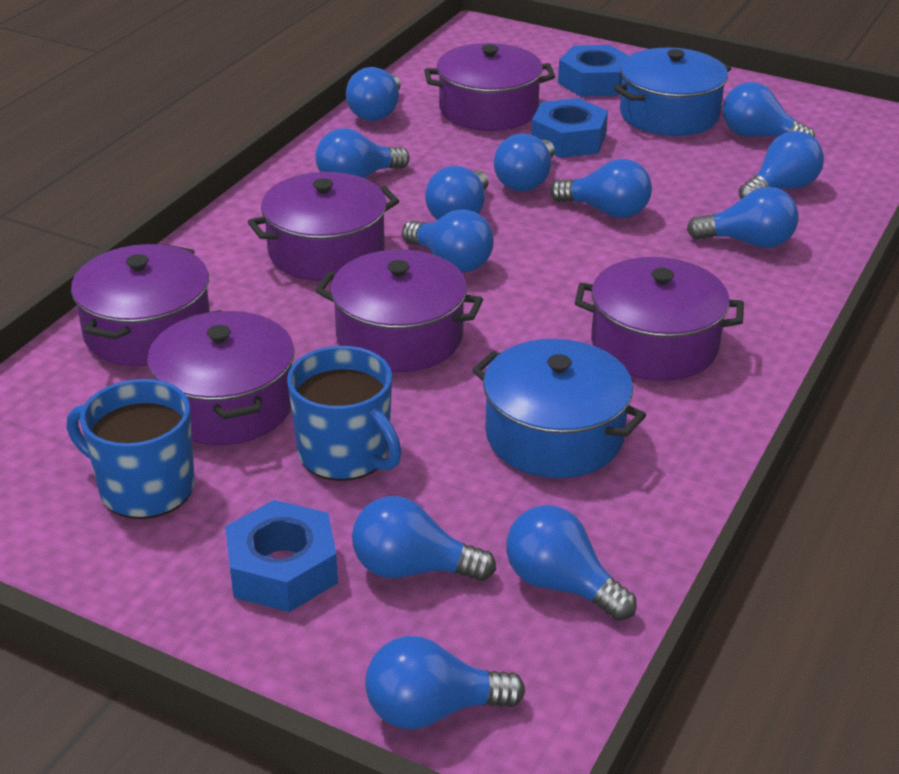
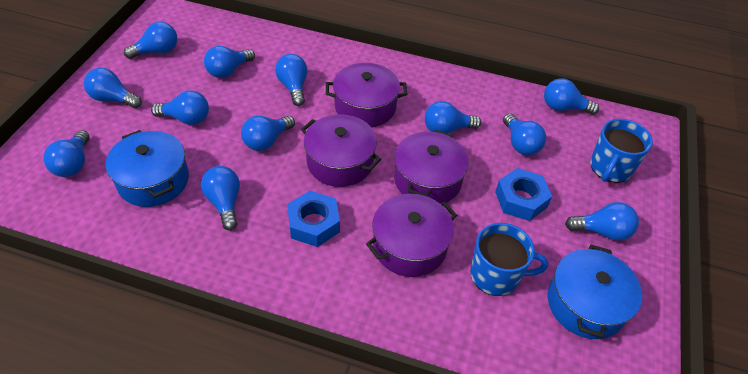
blue nut: 3 -> 2
purple pot: 6 -> 4

